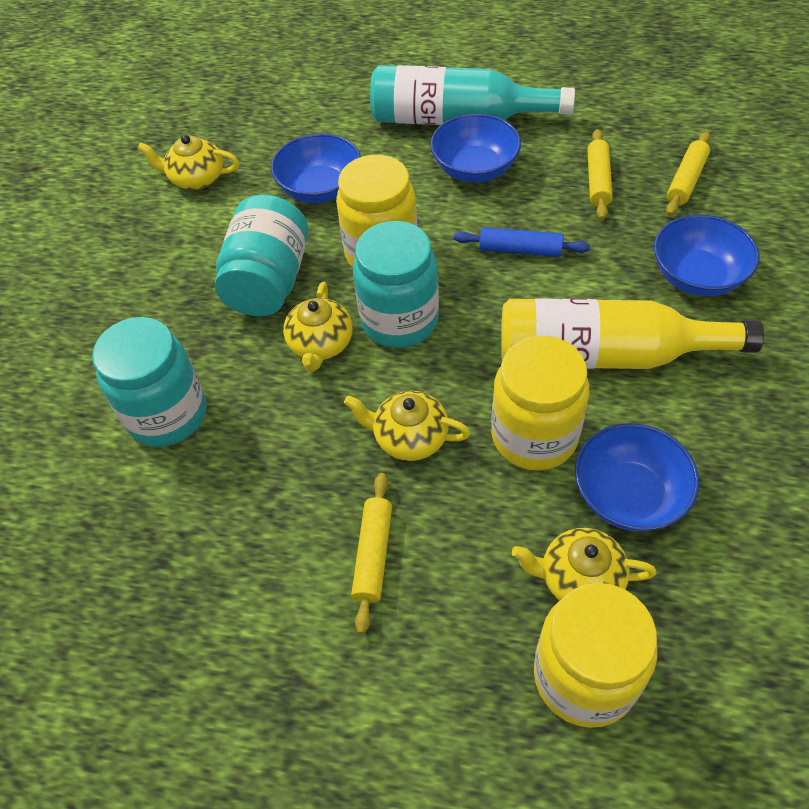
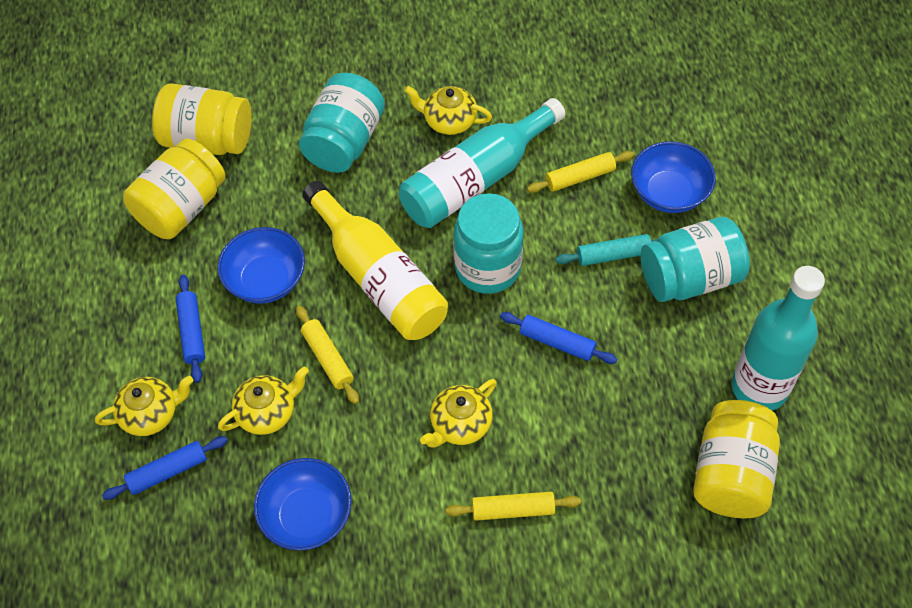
blue bowl: 4 -> 3
blue rolling pin: 1 -> 3
turquoise bottle: 1 -> 2
turquoise rolling pin: 0 -> 1

